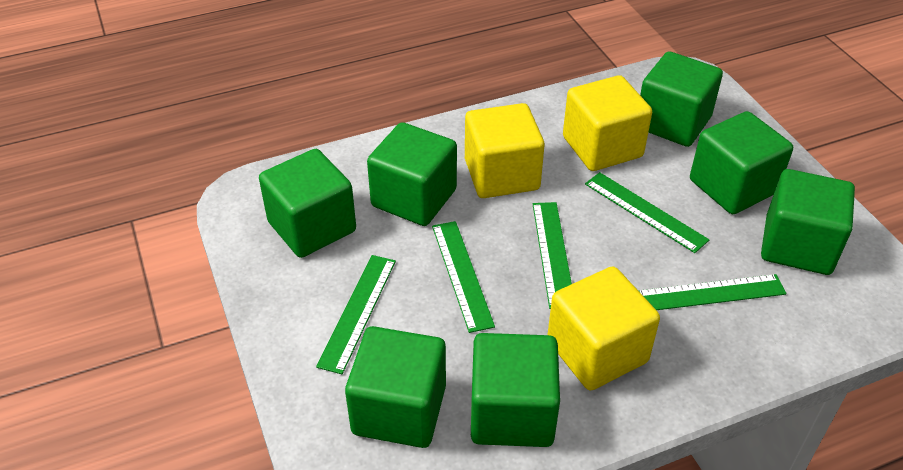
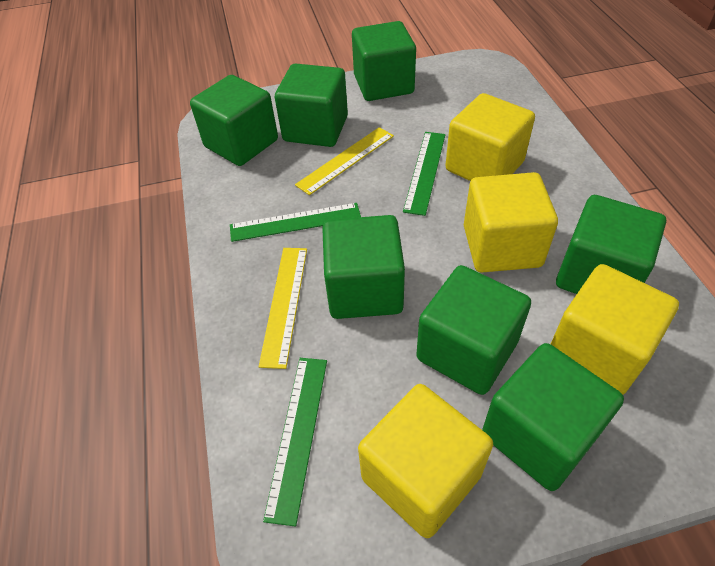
green ruler: 5 -> 3
yellow cube: 3 -> 4
yellow ruler: 0 -> 2

